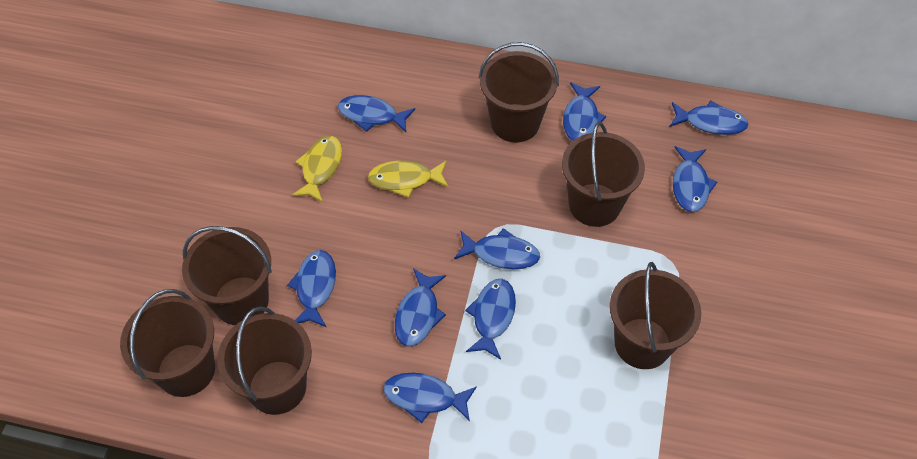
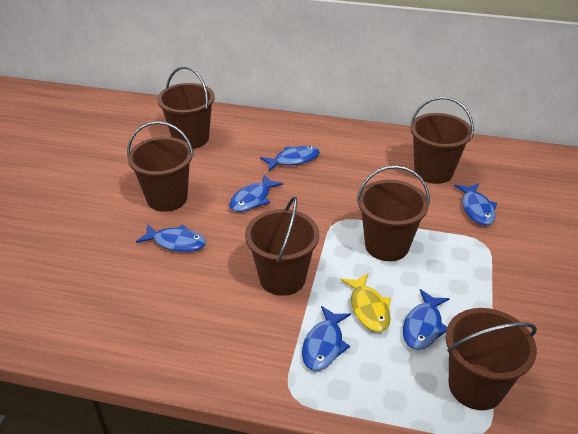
blue fish: 9 -> 6
yellow fish: 2 -> 1

